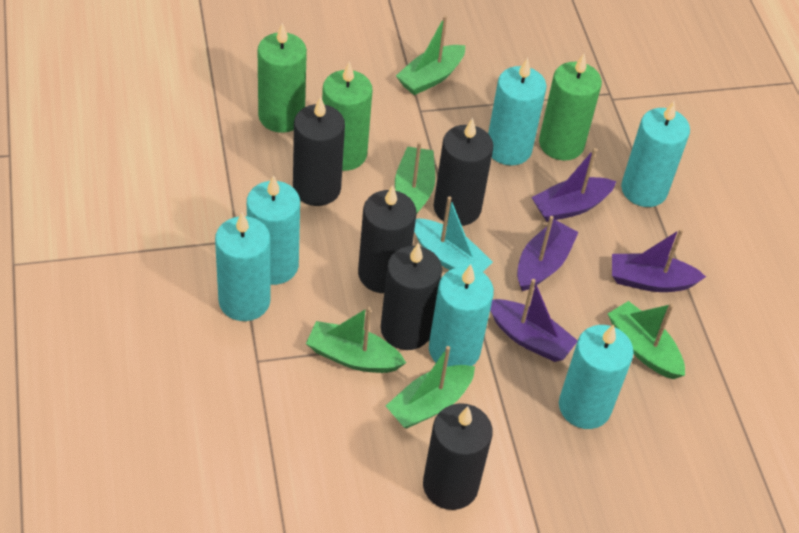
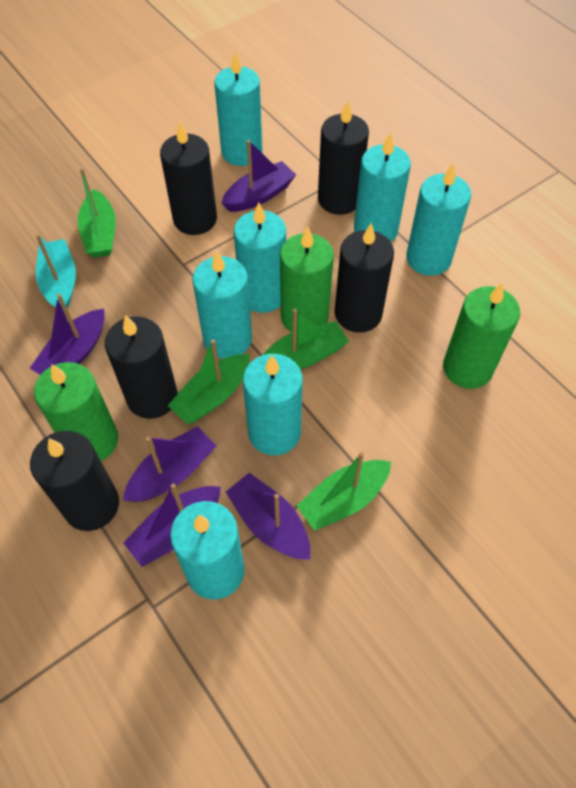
green boat: 5 -> 4
purple boat: 4 -> 5
turquoise candle: 6 -> 7

